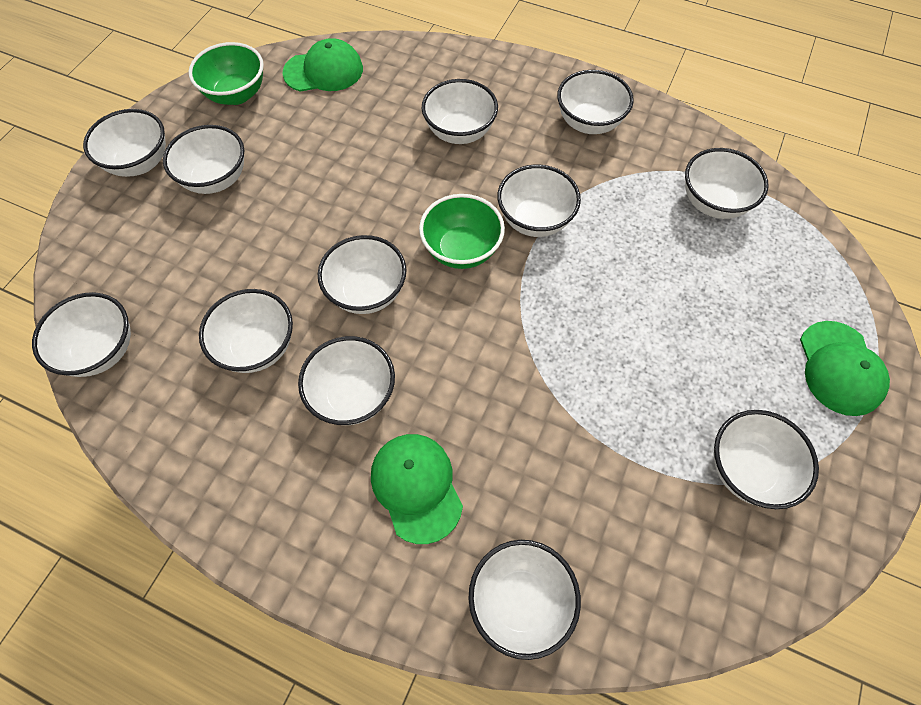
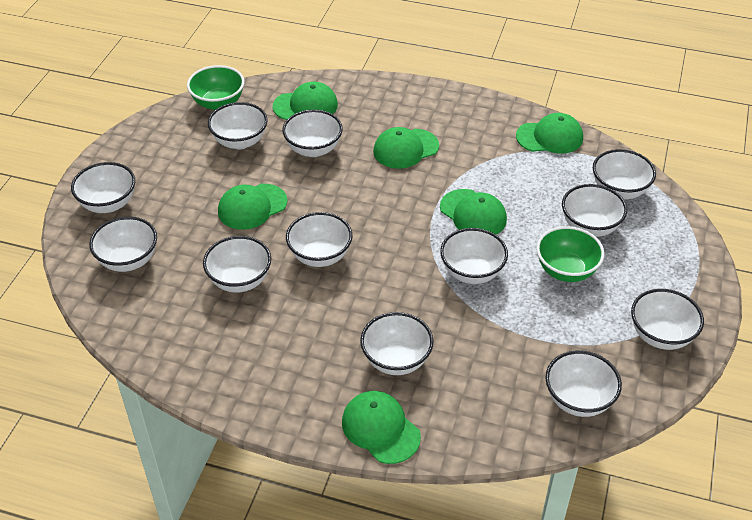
green cap: 3 -> 6

